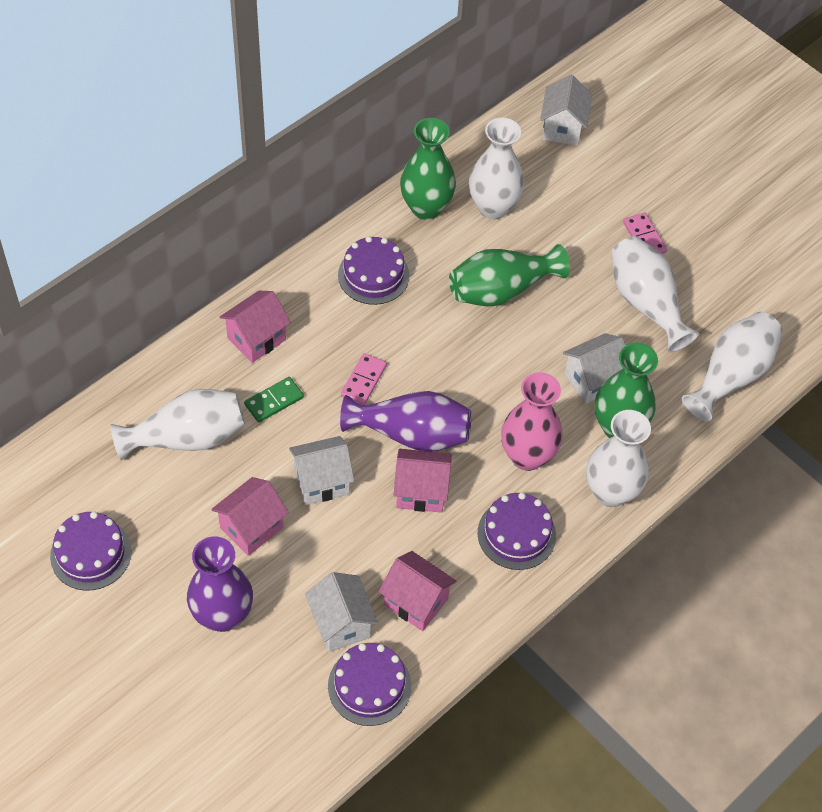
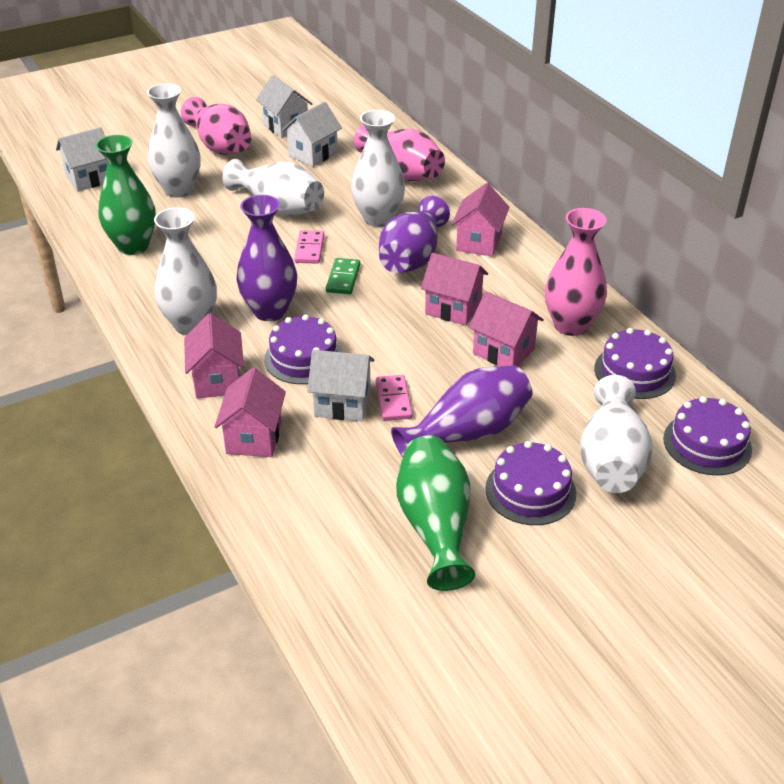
green vase: 3 -> 2
pink house: 4 -> 5
pink vase: 1 -> 3
purple vase: 2 -> 3

